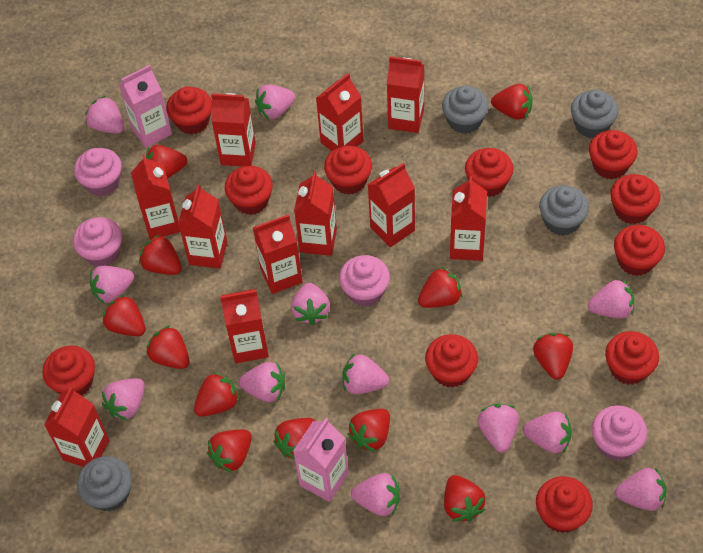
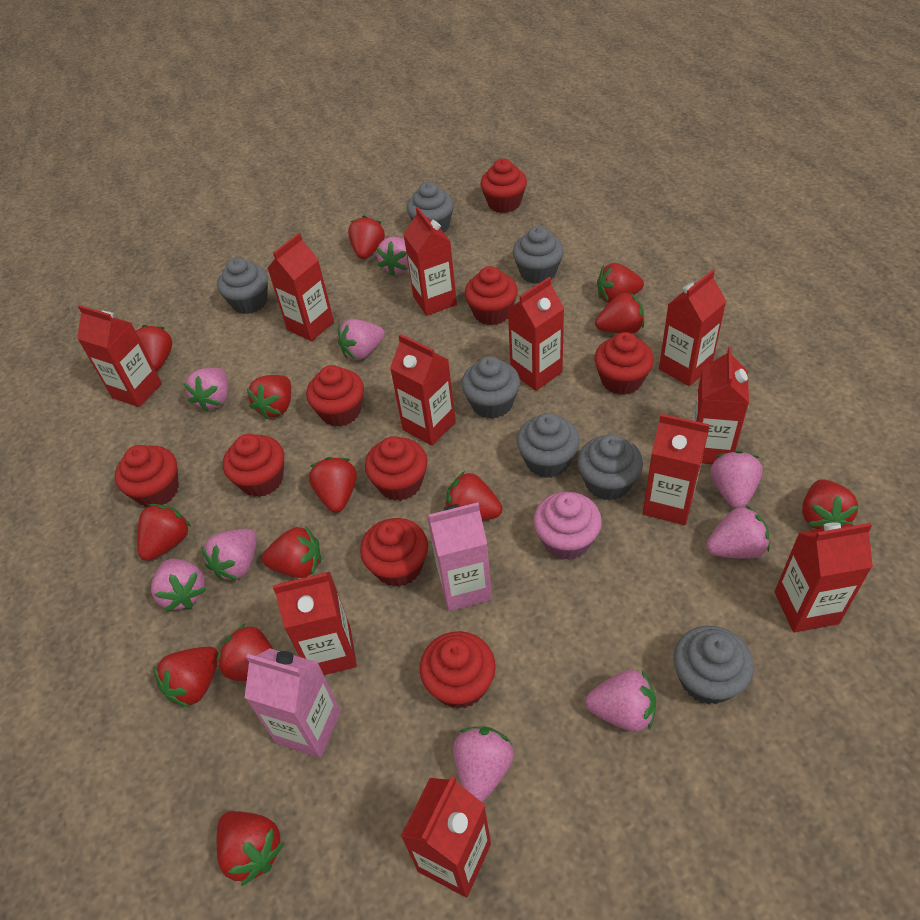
grey cupcake: 4 -> 7
pink cupcake: 4 -> 1
pink strawberry: 12 -> 9
red cupcake: 11 -> 9
red strawberry: 12 -> 13

